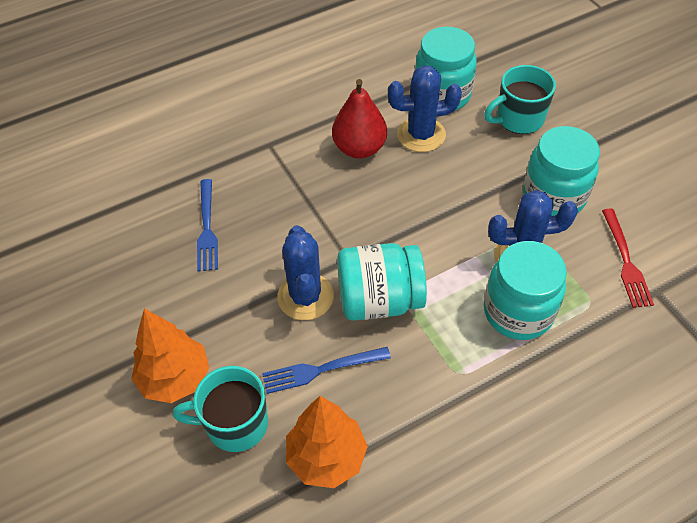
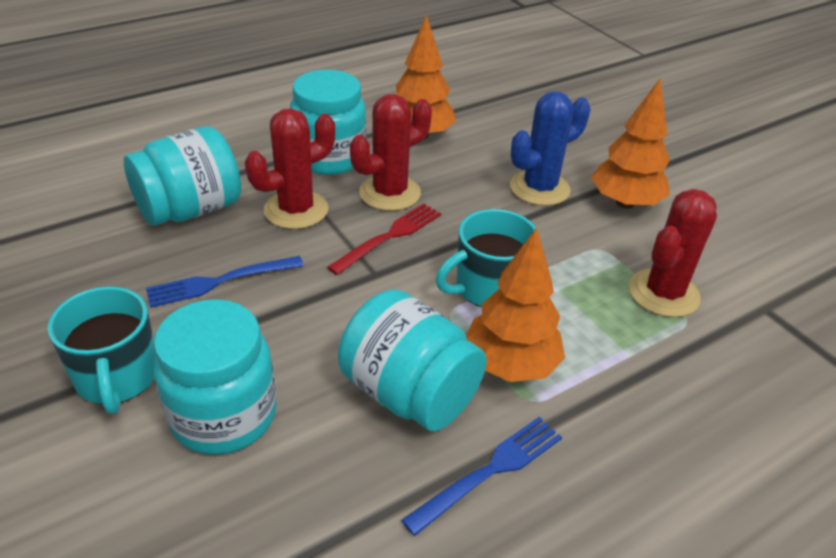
blue cactus: 3 -> 1
orange tree: 2 -> 3
red cactus: 0 -> 3
red pear: 1 -> 0

